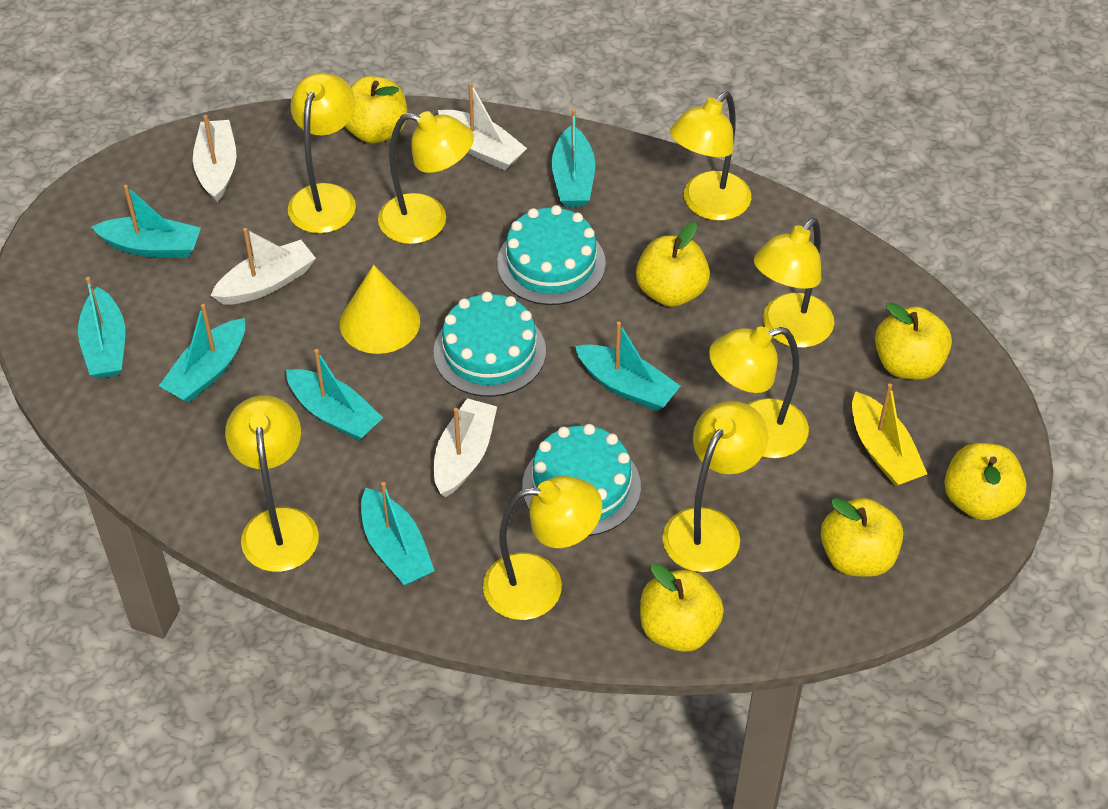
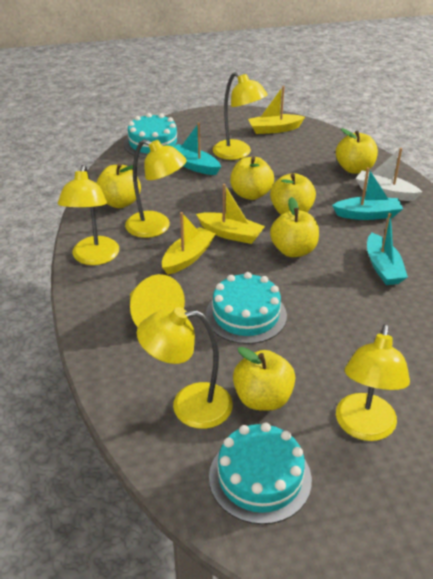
turquoise boat: 7 -> 3
white boat: 4 -> 1
yellow boat: 1 -> 3
yellow lamp: 8 -> 5

